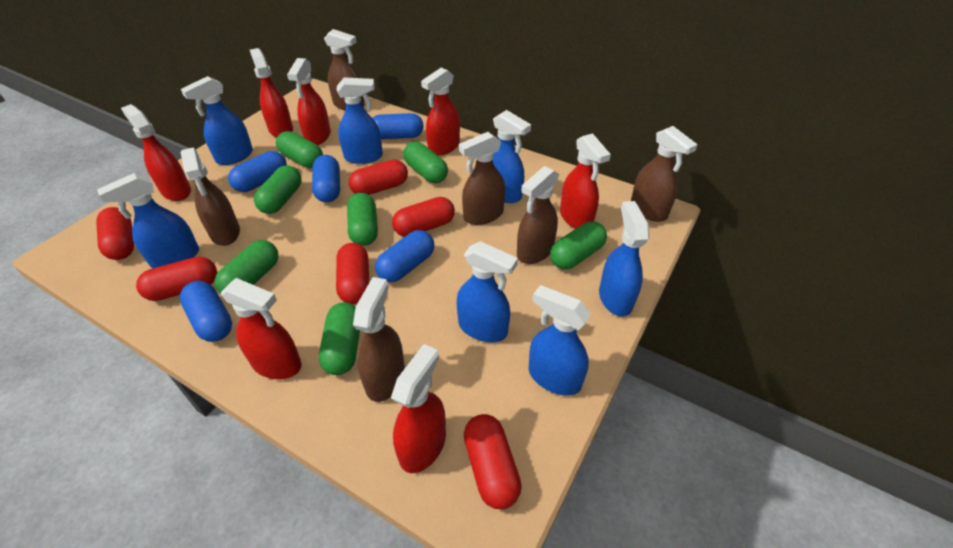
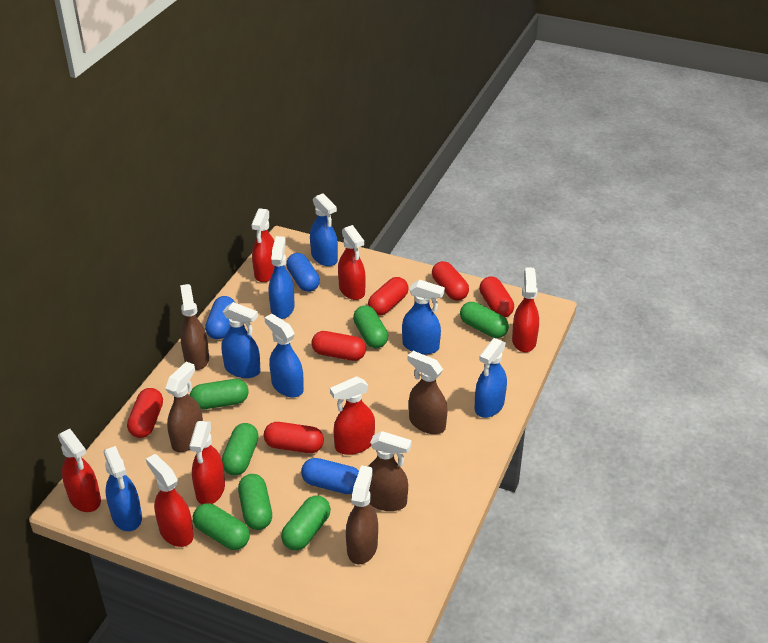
blue capsule: 5 -> 3
brown spray bottle: 6 -> 5

